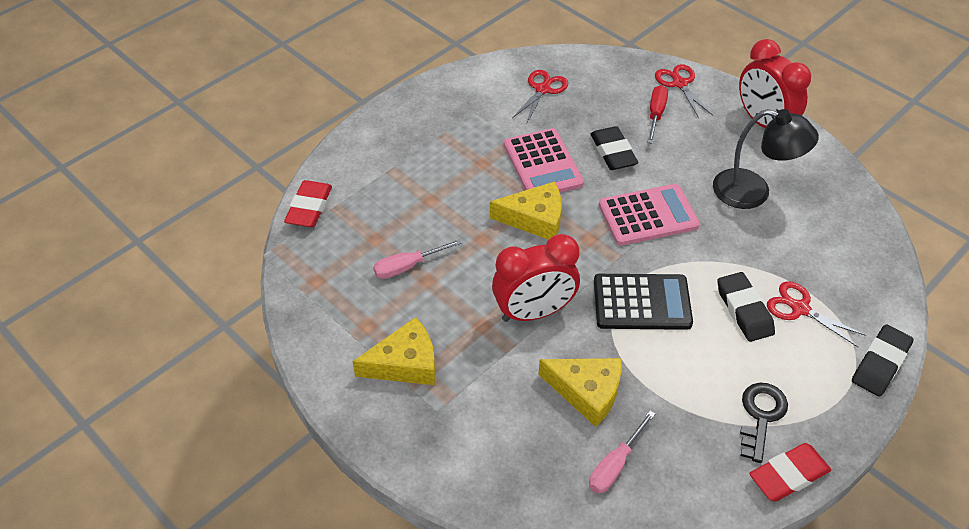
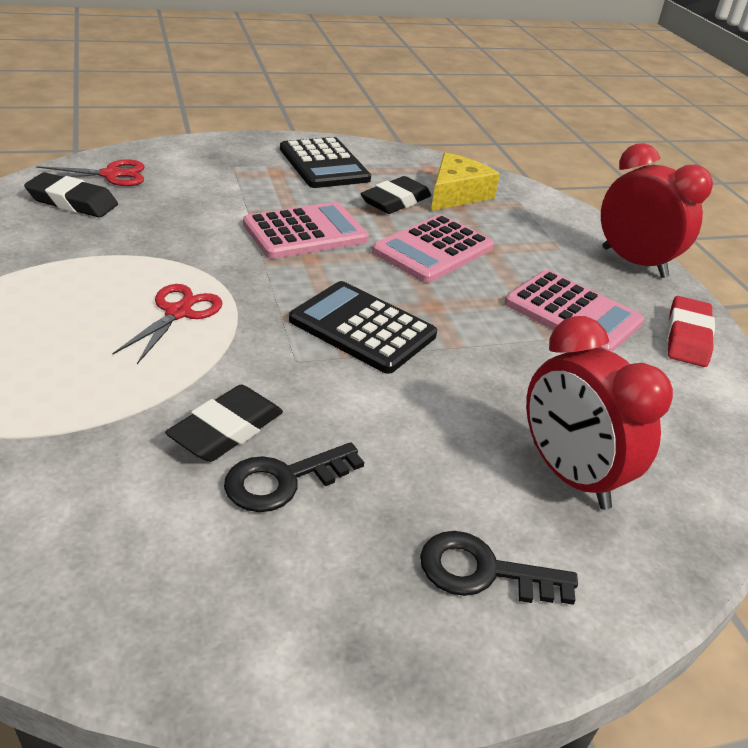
black calculator: 1 -> 2
black key: 1 -> 2
black lamp: 1 -> 0
pink calculator: 2 -> 3
pink screwdriver: 2 -> 0
red eraser: 2 -> 1
red scissors: 3 -> 2
red screwdriver: 1 -> 0
yellow cheese: 3 -> 1

